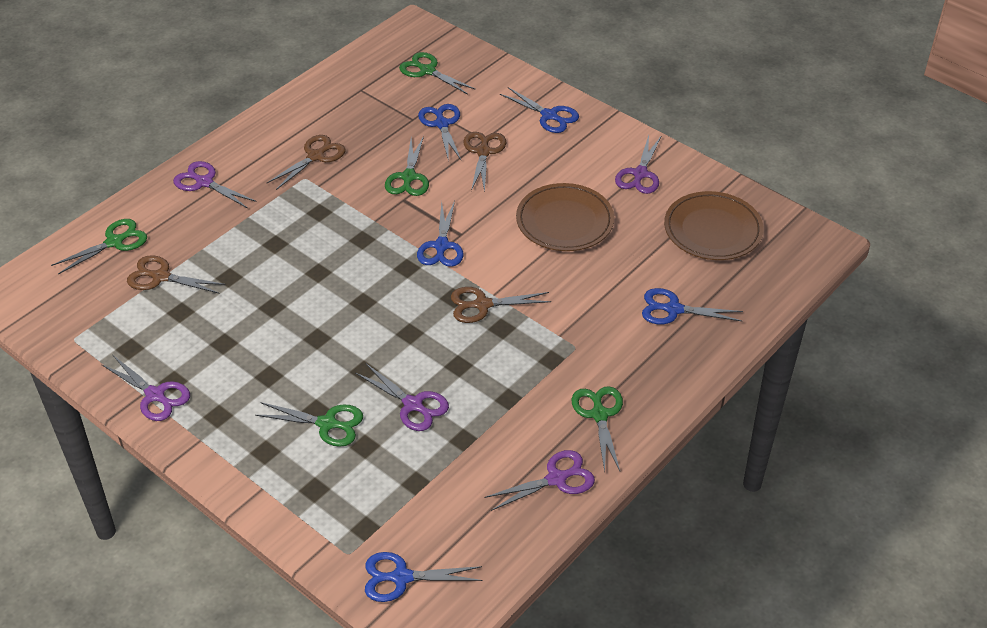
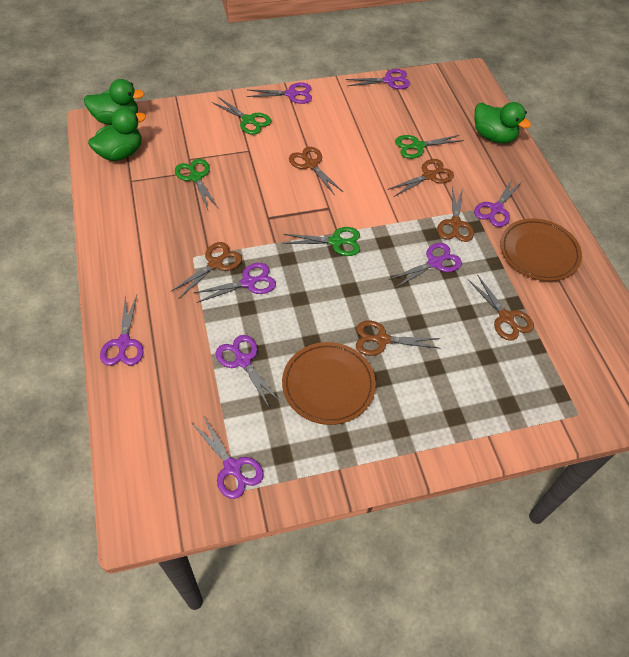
blue scissors: 5 -> 0
brown scissors: 4 -> 6
green duck: 0 -> 3
green scissors: 5 -> 4
purple scissors: 5 -> 8

